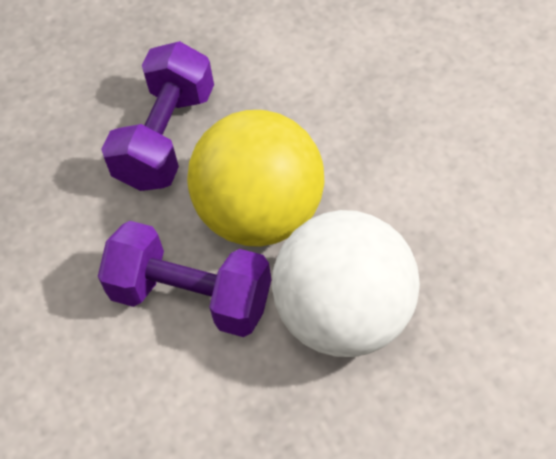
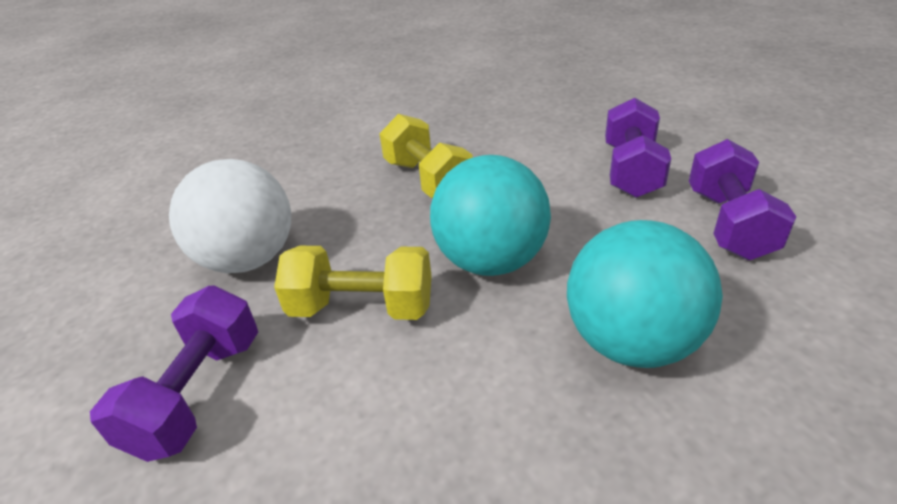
purple dumbbell: 2 -> 3
turquoise ball: 0 -> 2
yellow ball: 1 -> 0
yellow dumbbell: 0 -> 2

